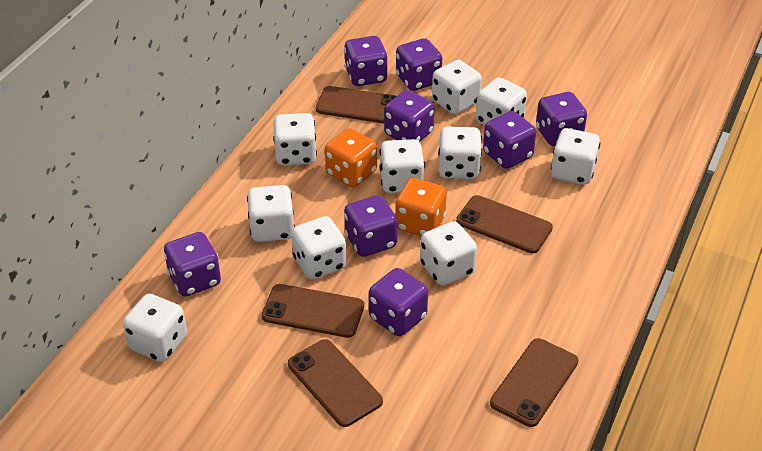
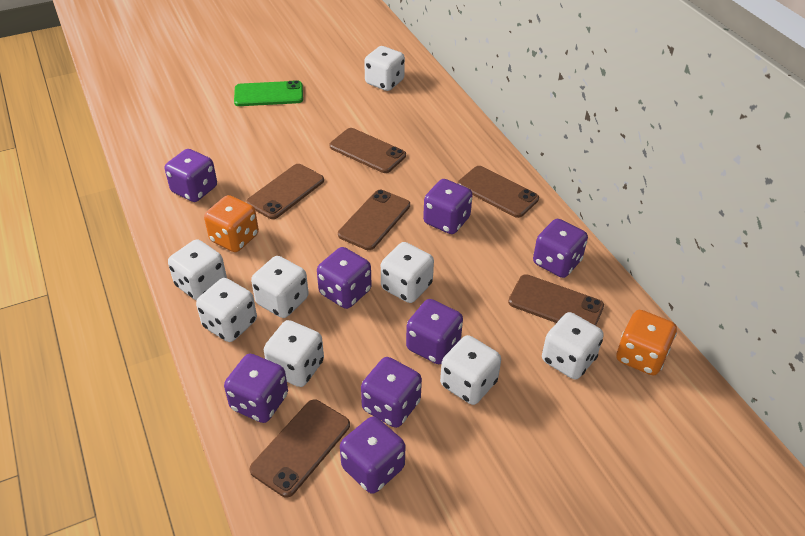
brown phone: 5 -> 6
green phone: 0 -> 1
white dice: 10 -> 8

